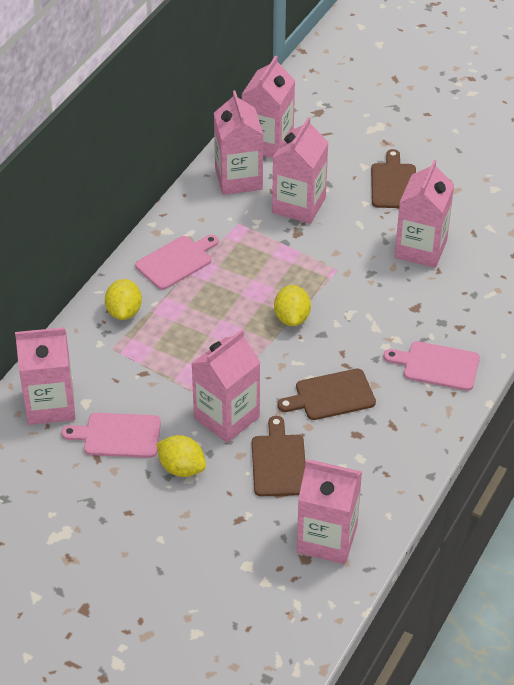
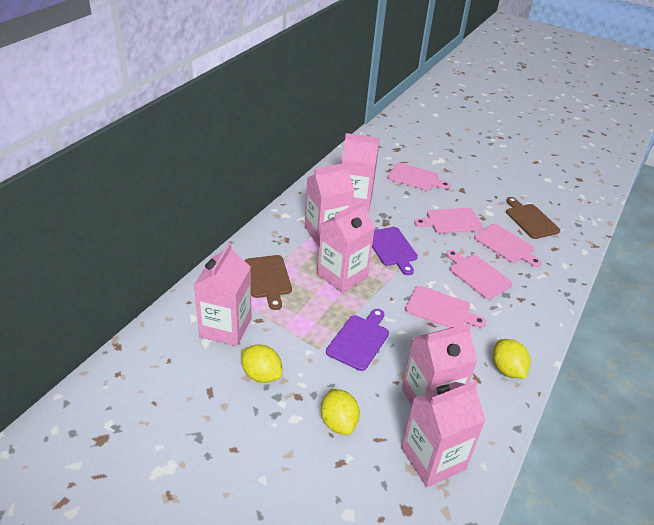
brown cutting board: 3 -> 2
pink carton: 7 -> 6
pink cutting board: 3 -> 5
purple cutting board: 0 -> 2

